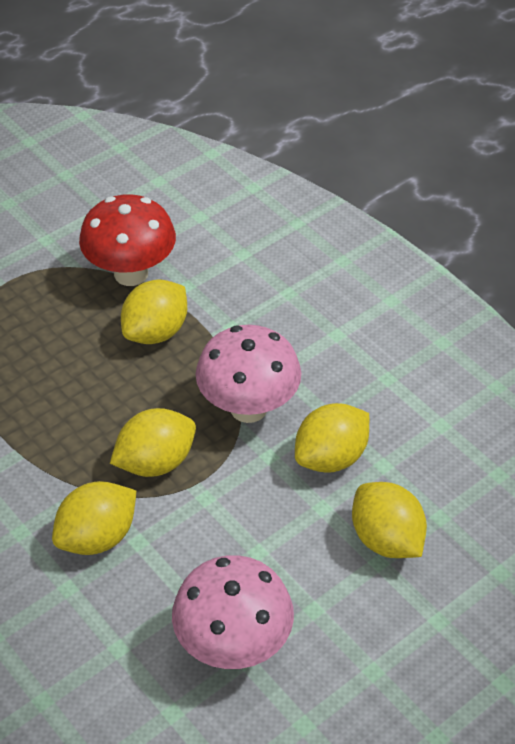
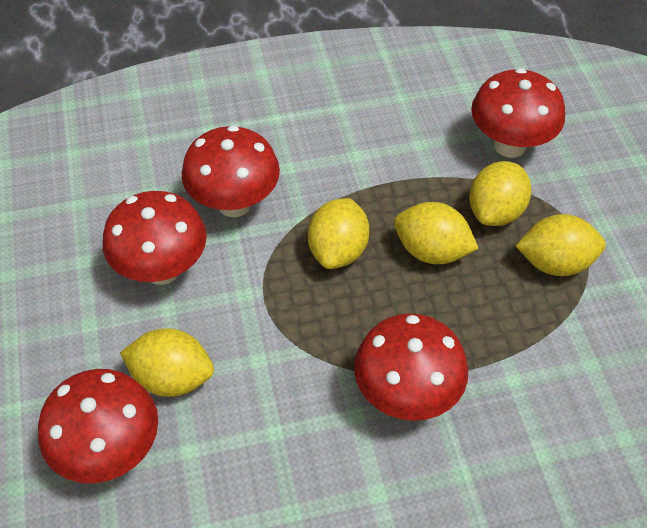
pink mushroom: 2 -> 0
red mushroom: 1 -> 5

